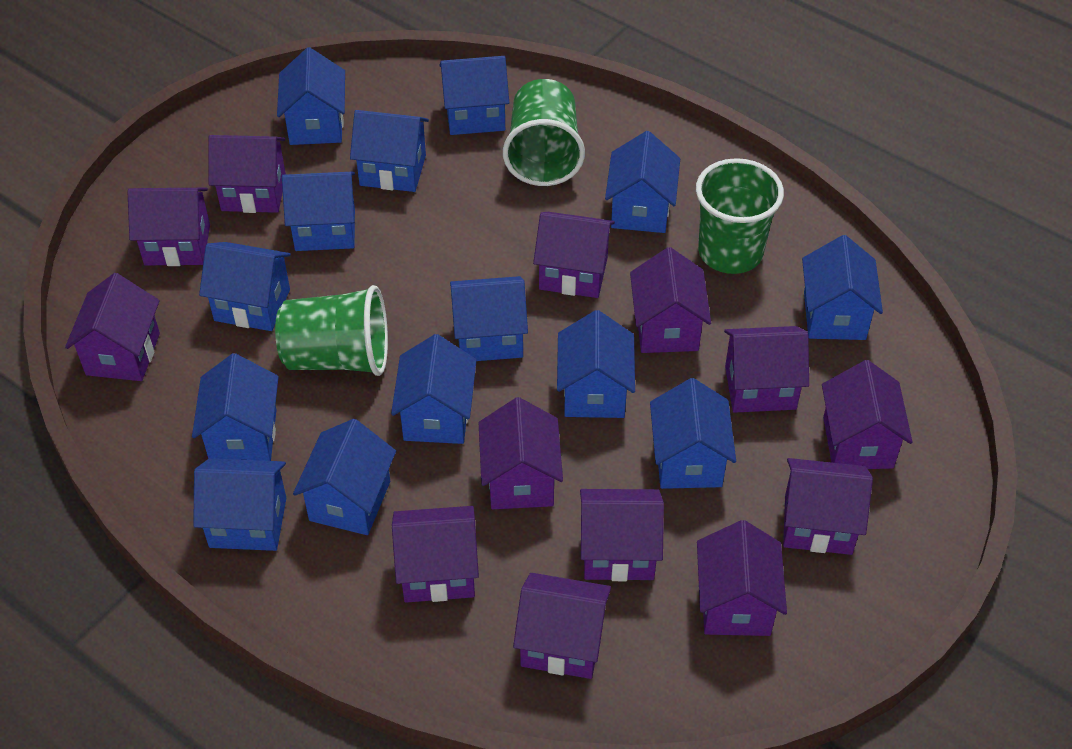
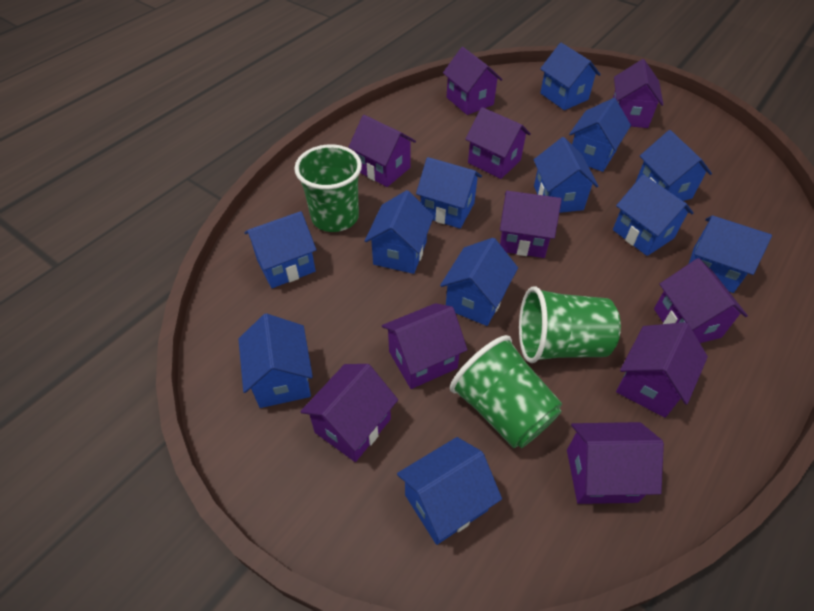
blue house: 14 -> 12
purple house: 13 -> 10

